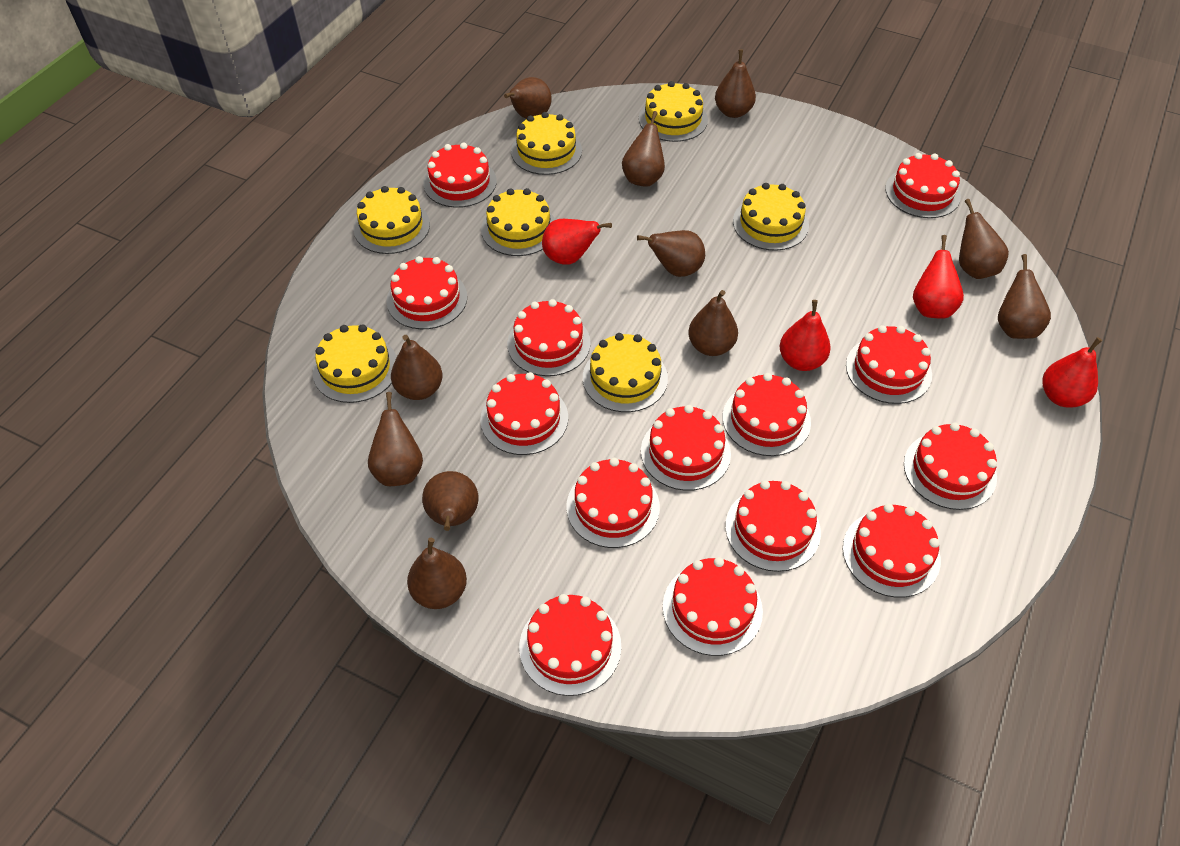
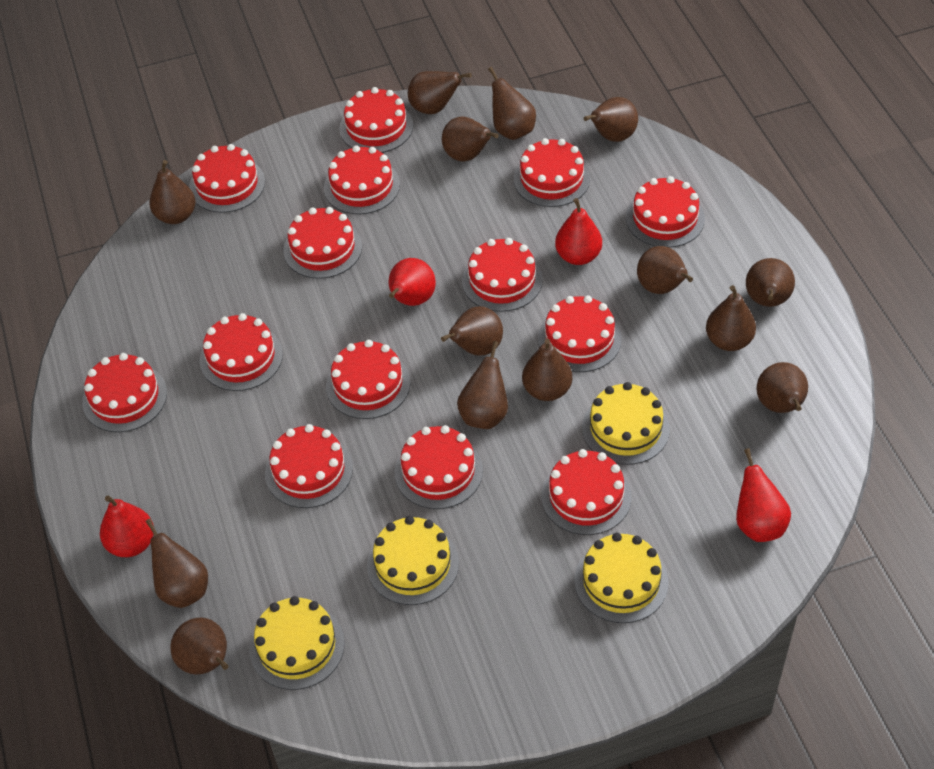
brown pear: 11 -> 14
yellow cake: 7 -> 4

